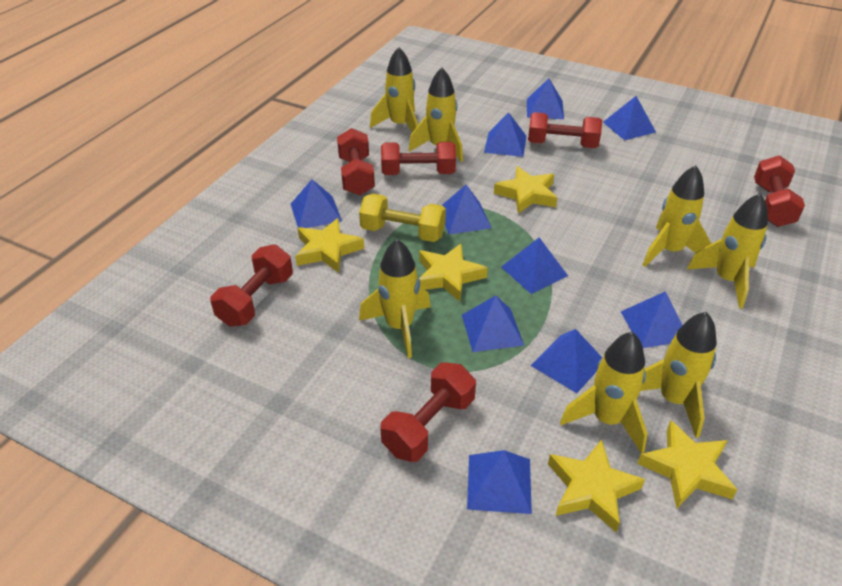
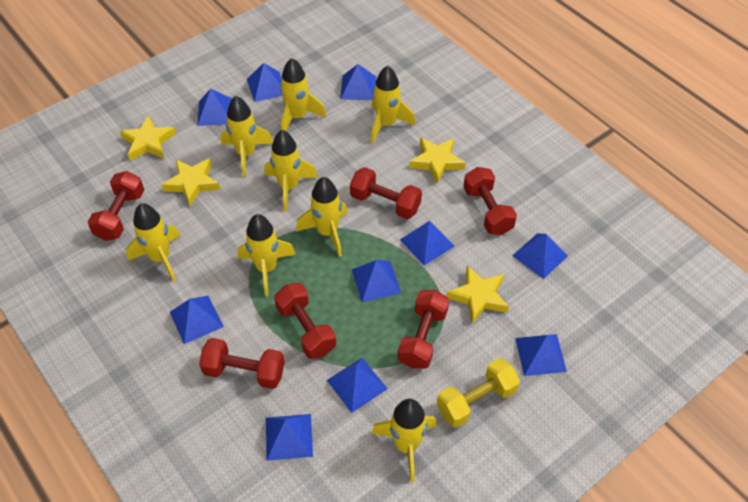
yellow rocket: 7 -> 8
yellow star: 5 -> 4

